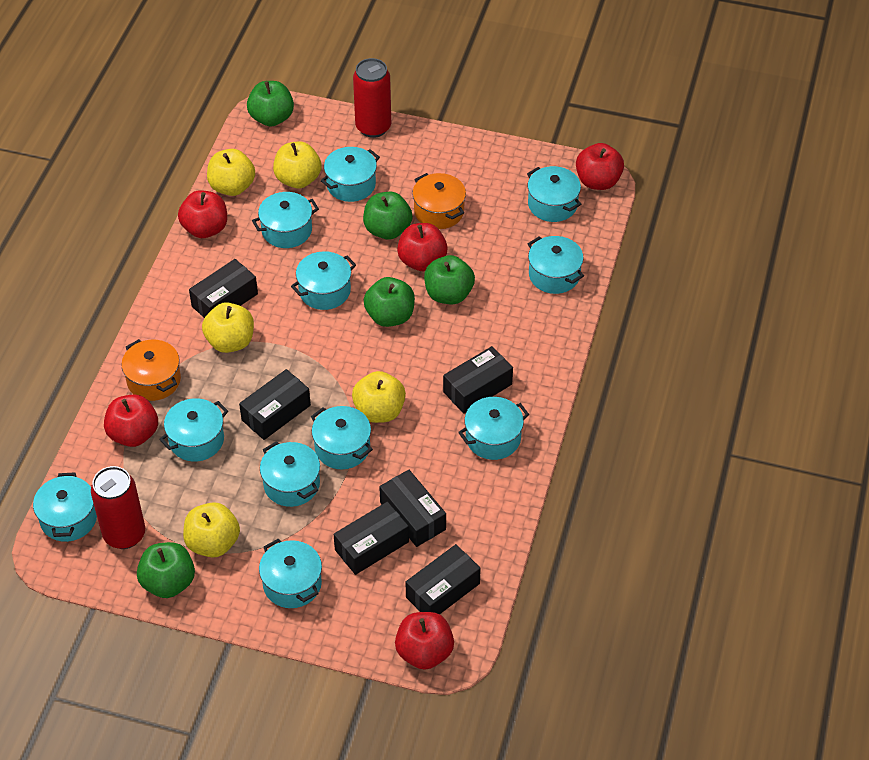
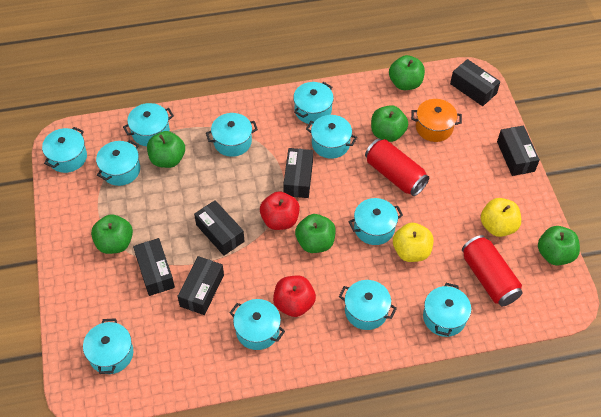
green apple: 5 -> 6
orange pot: 2 -> 1
red apple: 5 -> 2
yellow apple: 5 -> 2

